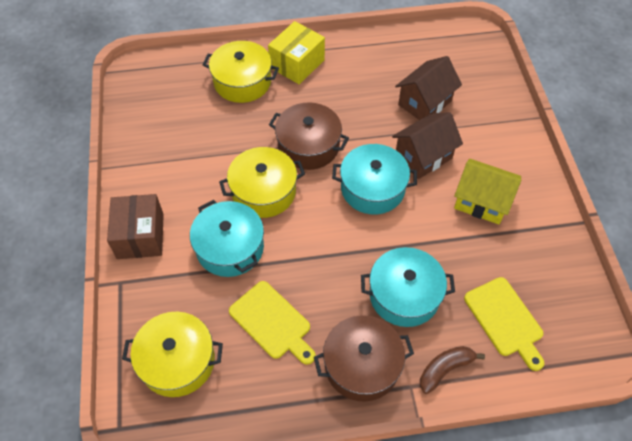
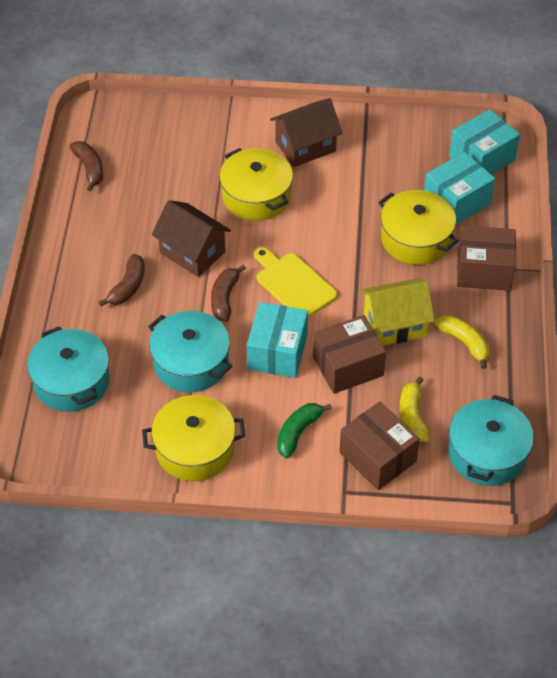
brown banana: 1 -> 3
brown box: 1 -> 3
brown pot: 2 -> 0
green banana: 0 -> 1
turquoise box: 0 -> 3
yellow banana: 0 -> 2
yellow box: 1 -> 0
yellow cutting board: 2 -> 1

